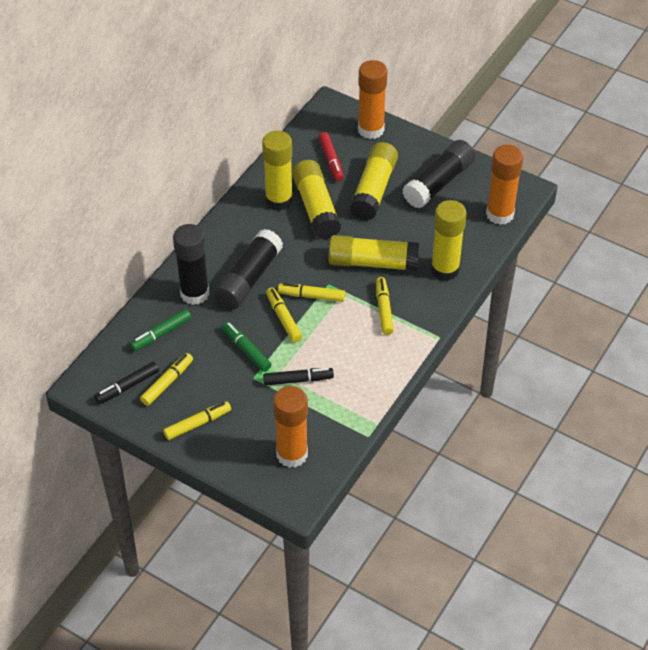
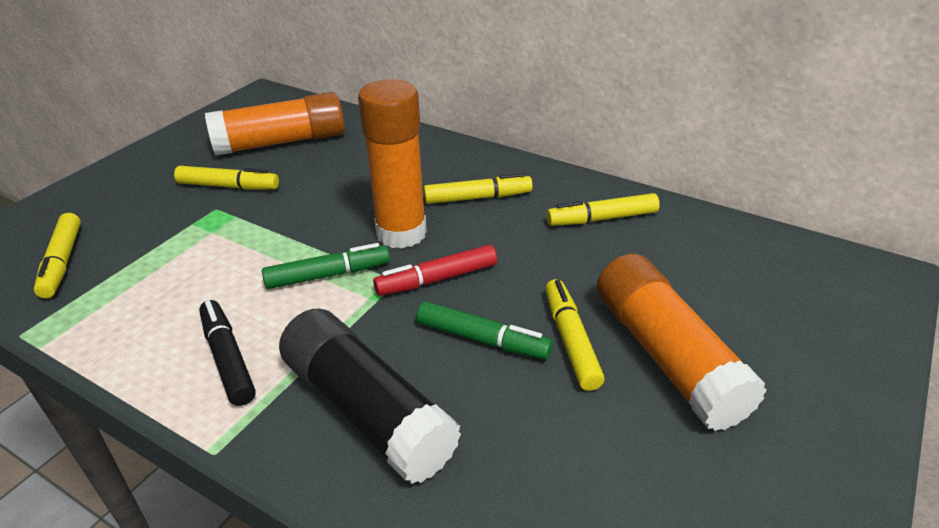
black glue stick: 3 -> 1
black marker: 2 -> 1
yellow glue stick: 5 -> 0

